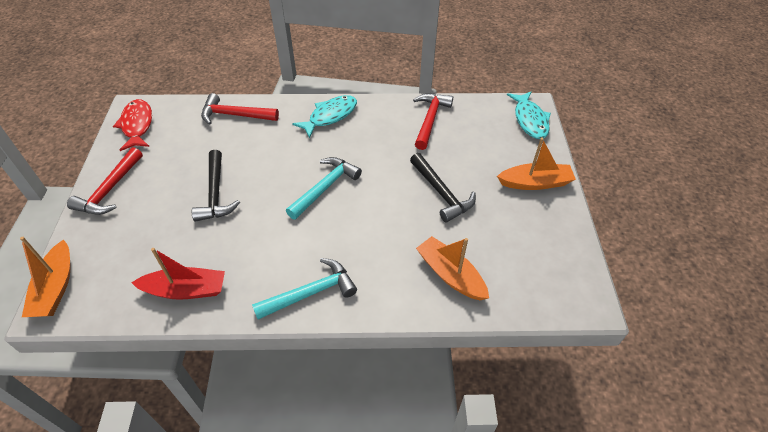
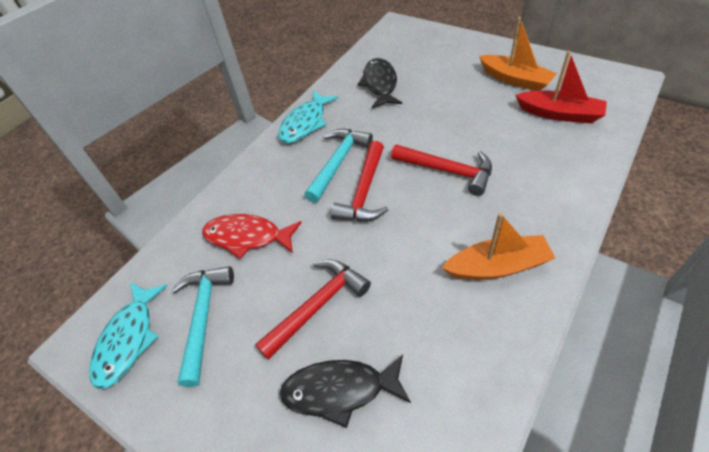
black fish: 0 -> 2
black hammer: 2 -> 0
orange boat: 3 -> 2

